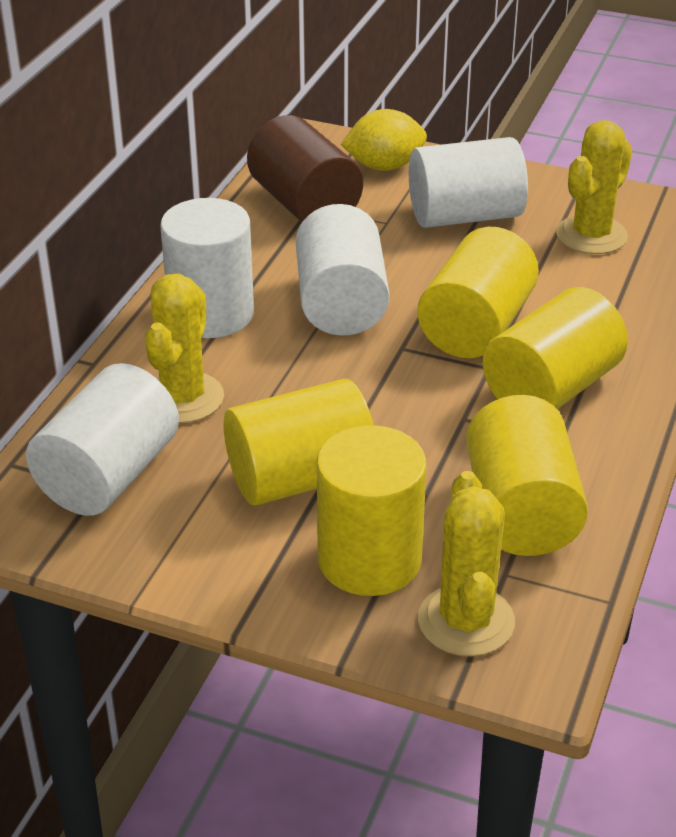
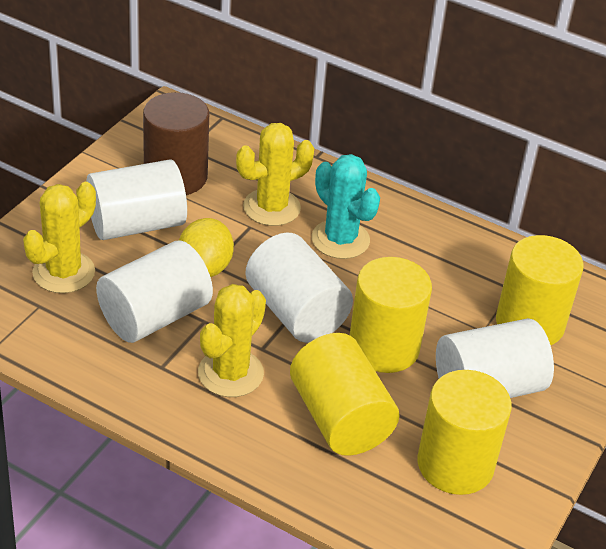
turquoise cactus: 0 -> 1
yellow cylinder: 5 -> 4

